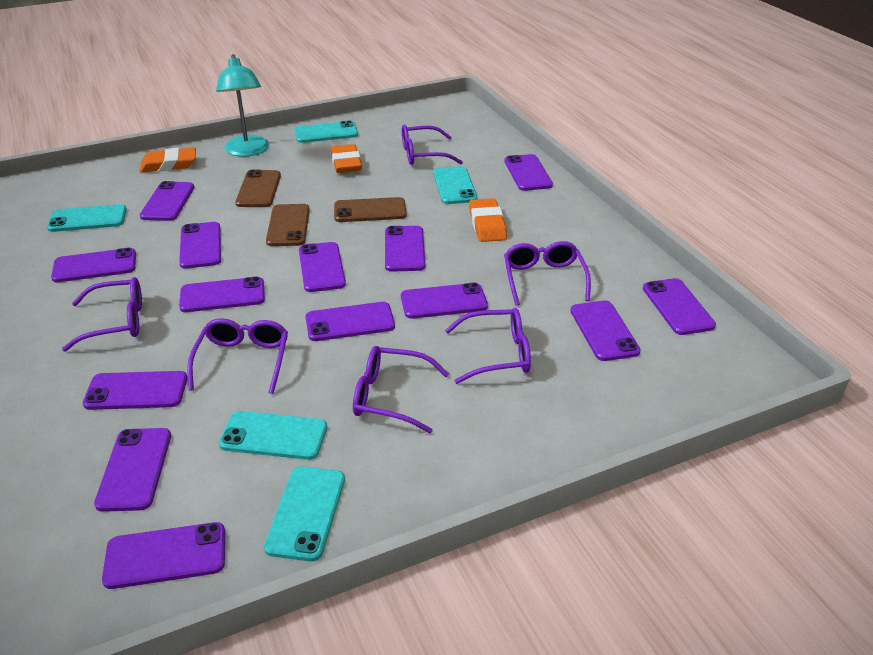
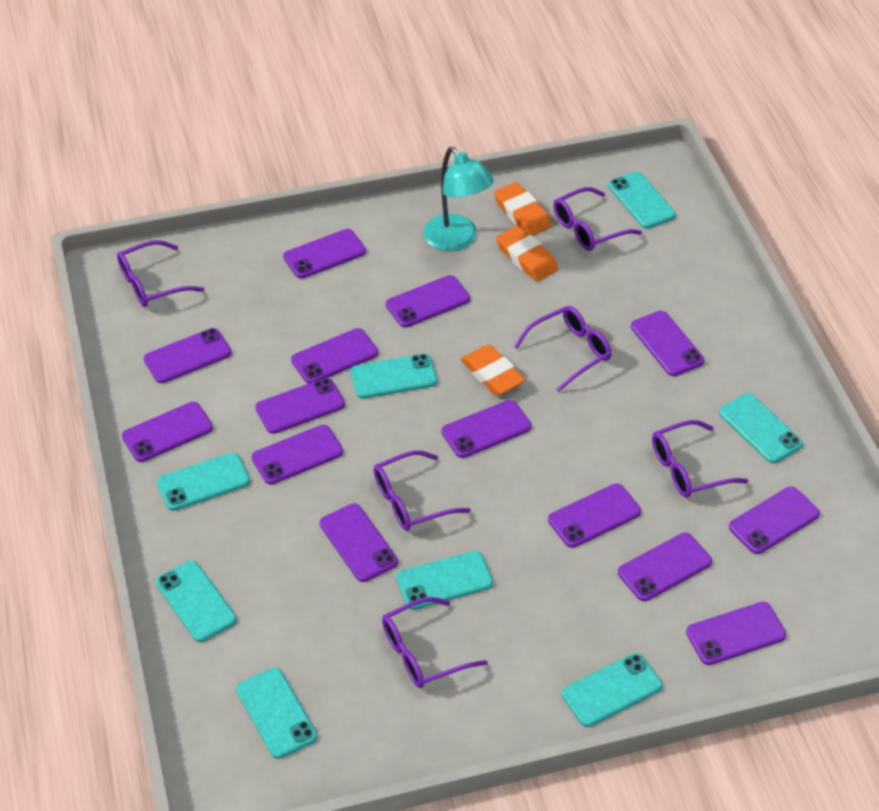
brown phone: 3 -> 0
turquoise phone: 5 -> 8

